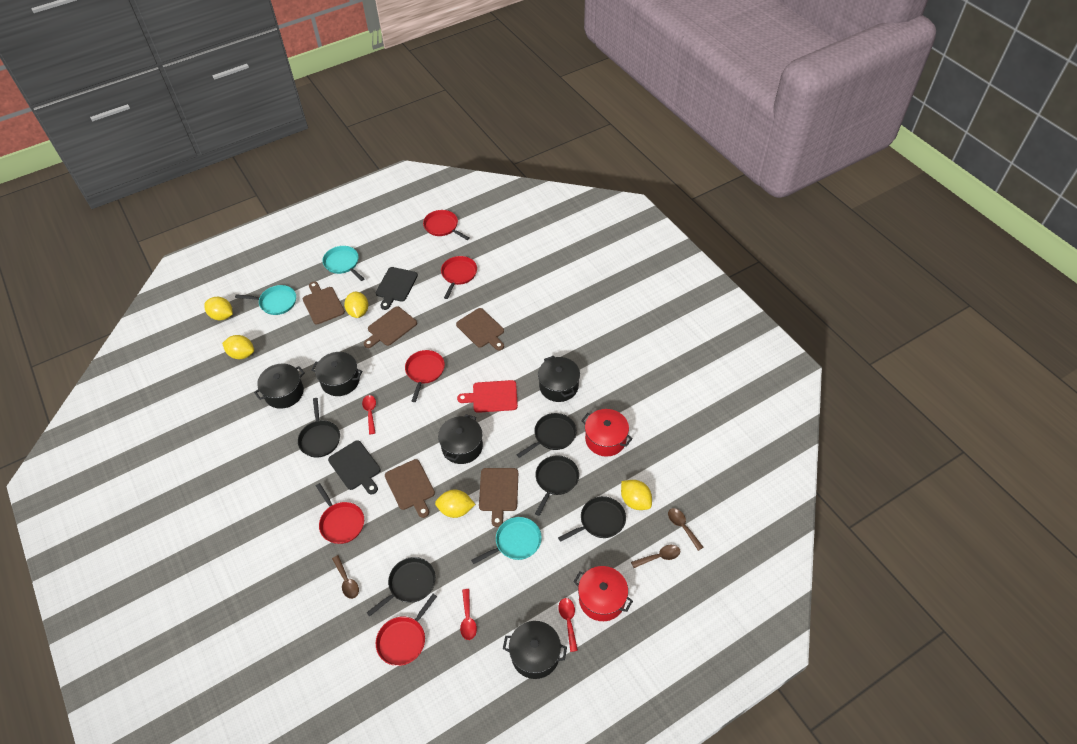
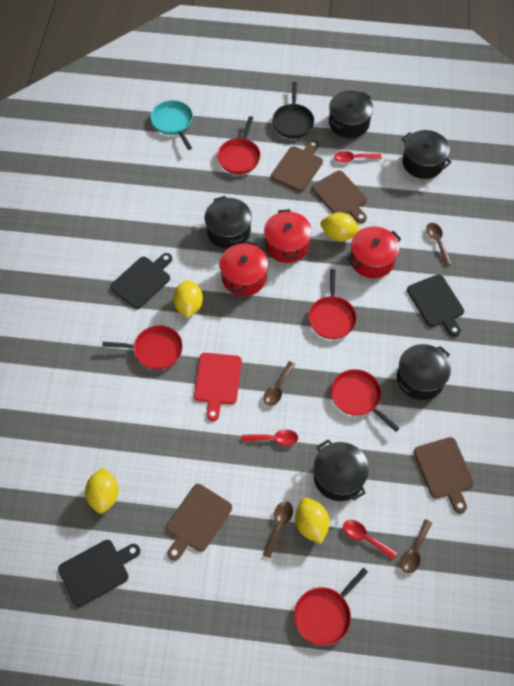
black cutting board: 2 -> 3
black pan: 5 -> 1
brown cutting board: 5 -> 4
brown spoon: 3 -> 4
red pot: 2 -> 3
turquoise pan: 3 -> 1
yellow lemon: 5 -> 4

